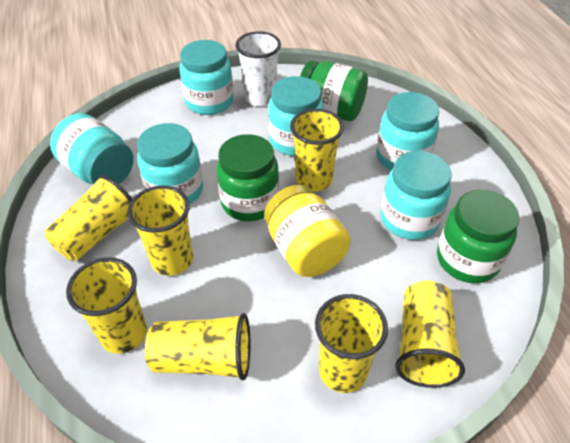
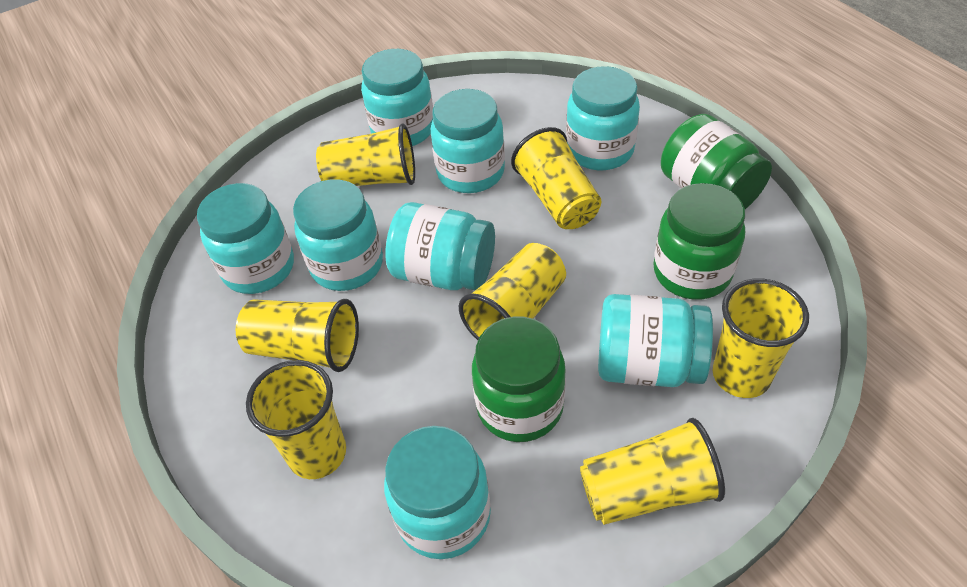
turquoise jar: 6 -> 8
white cup: 1 -> 0
yellow jar: 1 -> 0

